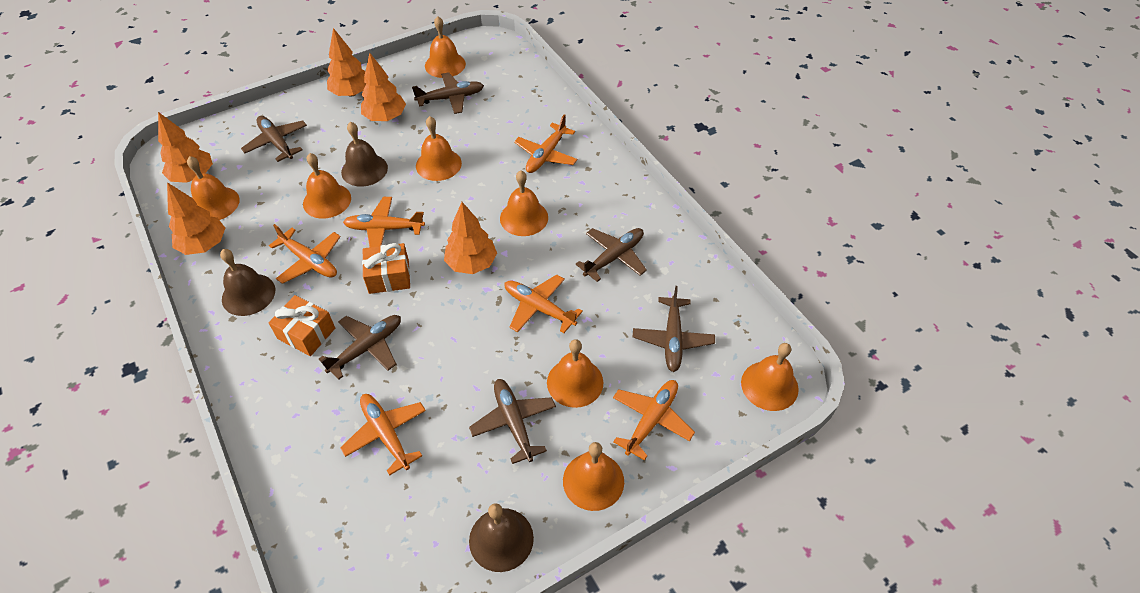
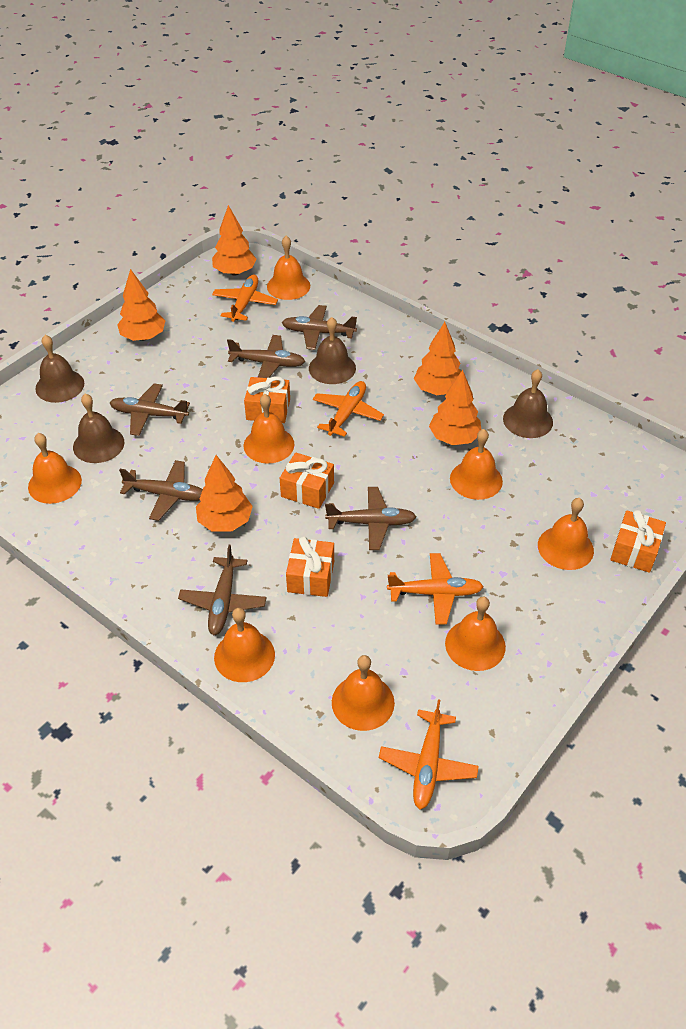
brown bell: 3 -> 4
orange gift: 2 -> 4
orange plane: 6 -> 4

